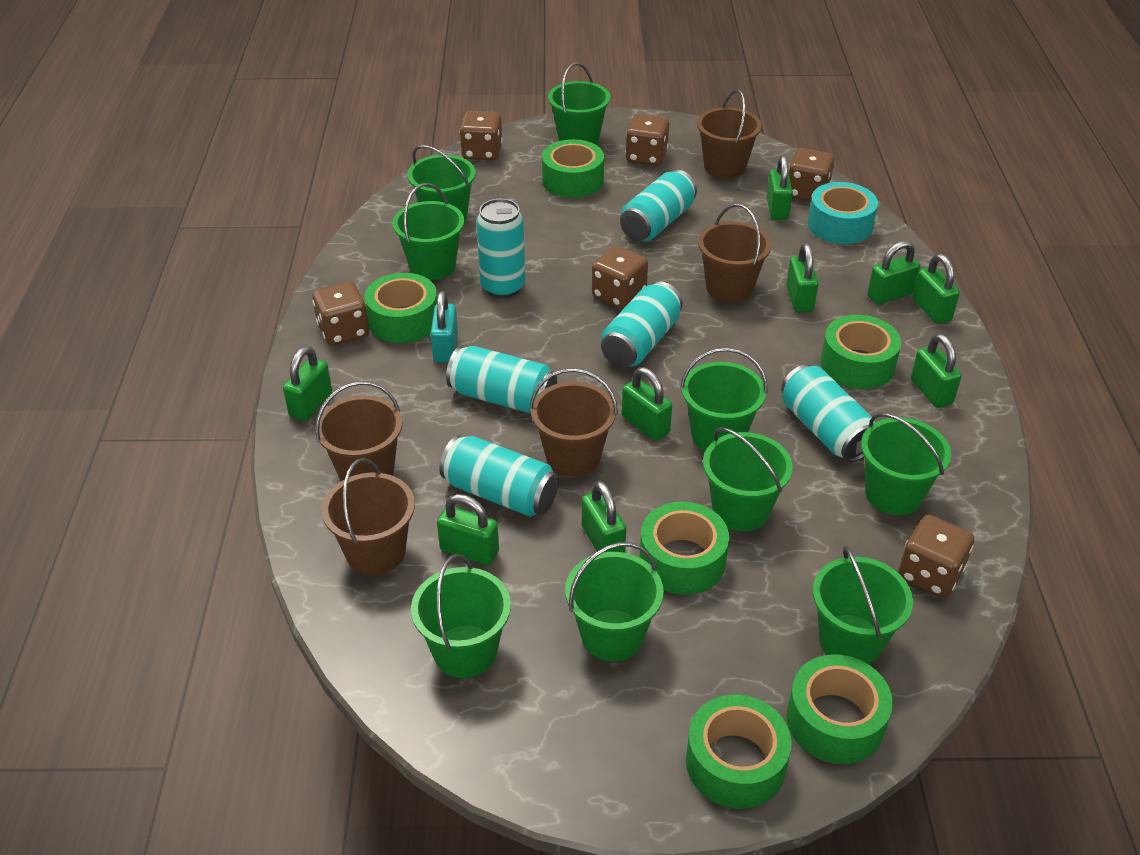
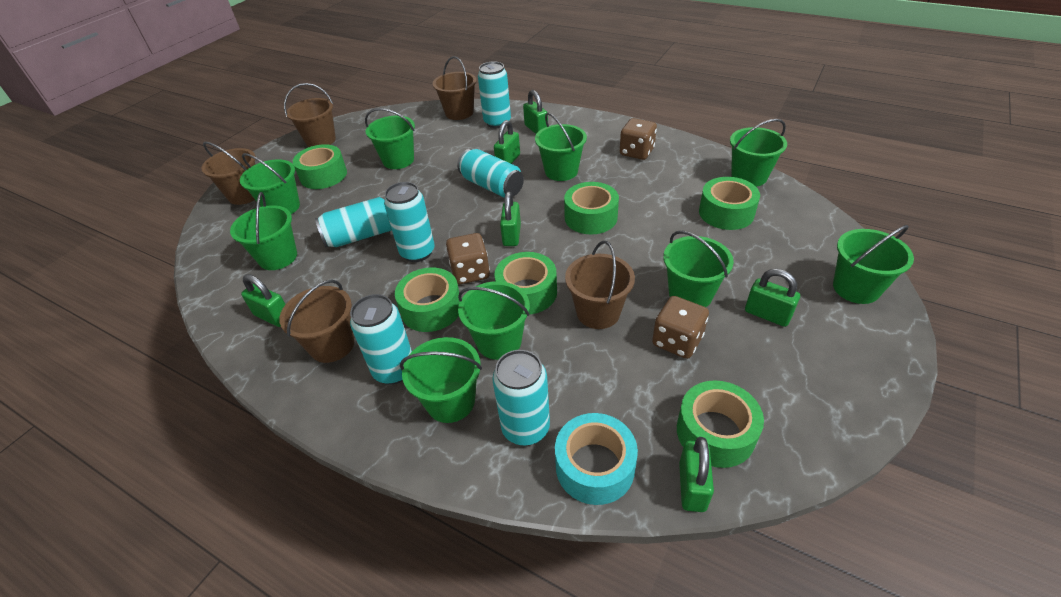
brown dice: 6 -> 3
green padlock: 9 -> 6
turquoise padlock: 1 -> 0

